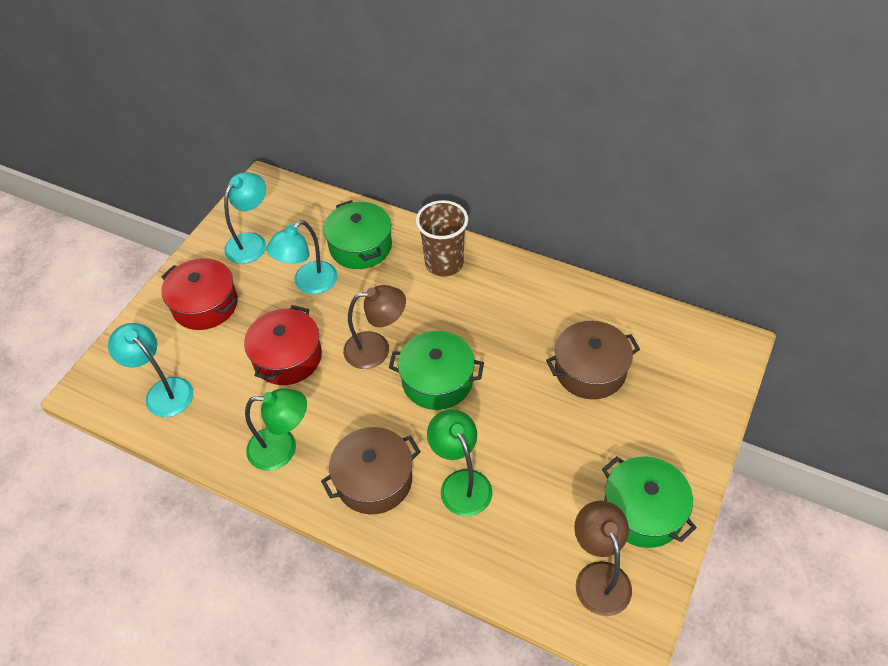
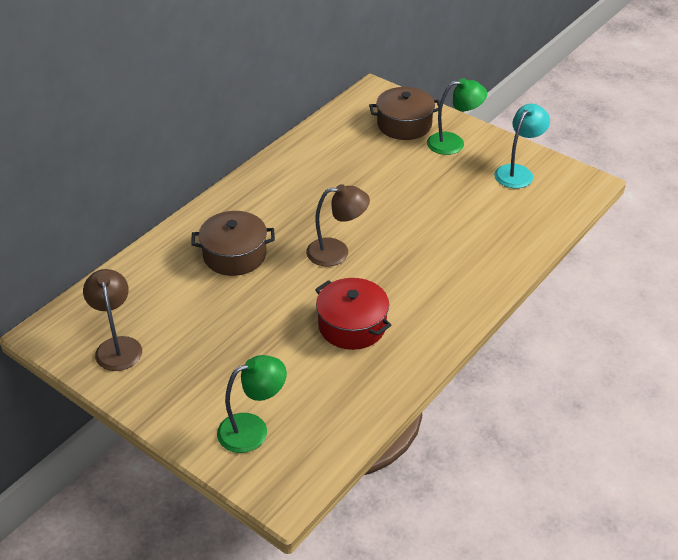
brown cup: 1 -> 0
green pot: 3 -> 0
red pot: 2 -> 1
turquoise lamp: 3 -> 1

